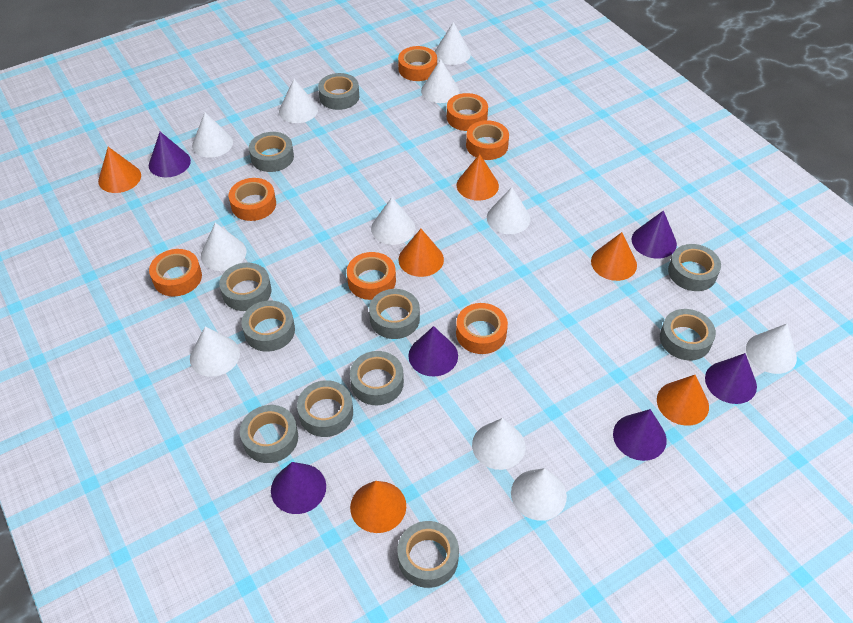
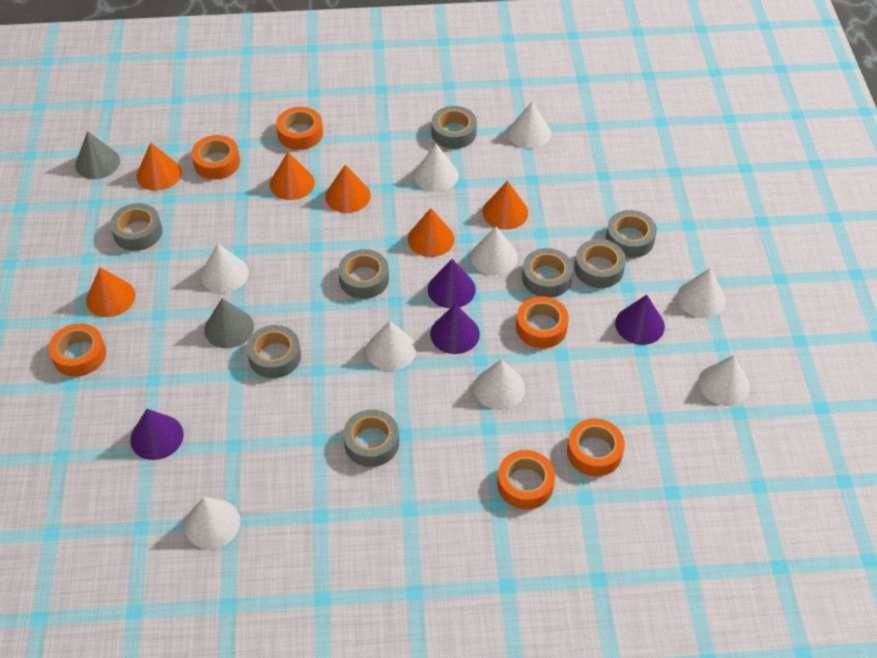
grey cone: 0 -> 2
grey tape: 11 -> 8
orange tape: 7 -> 6
purple cone: 6 -> 4
white cone: 11 -> 9

